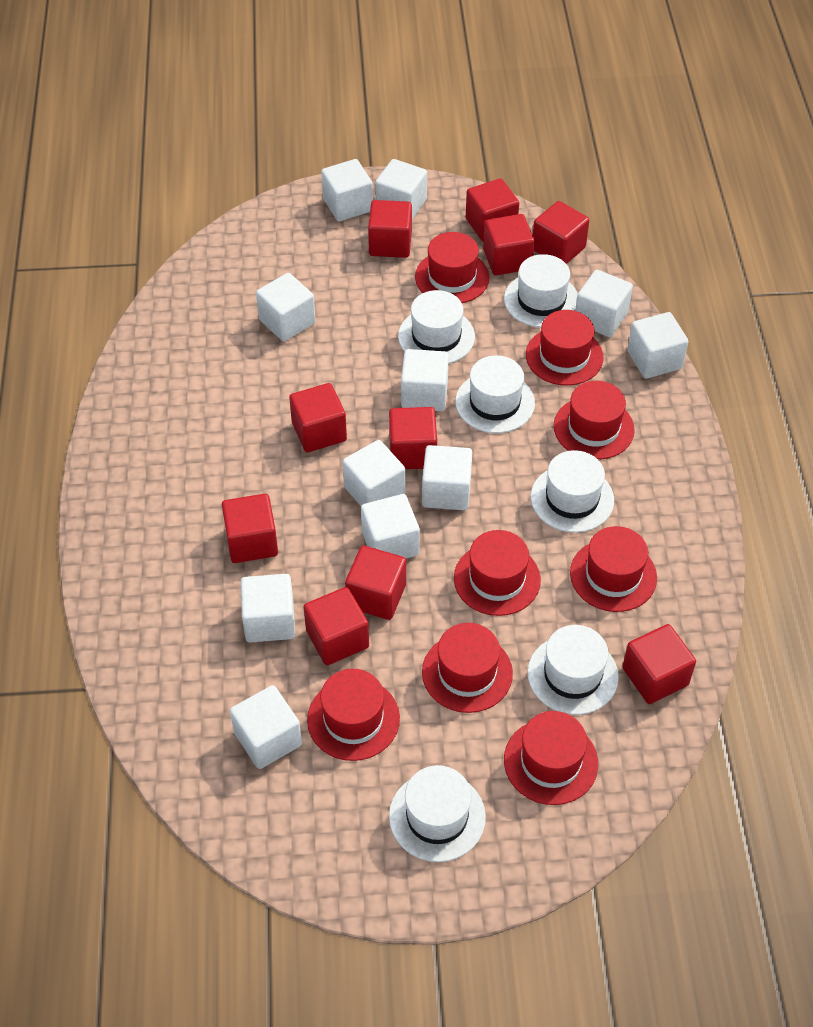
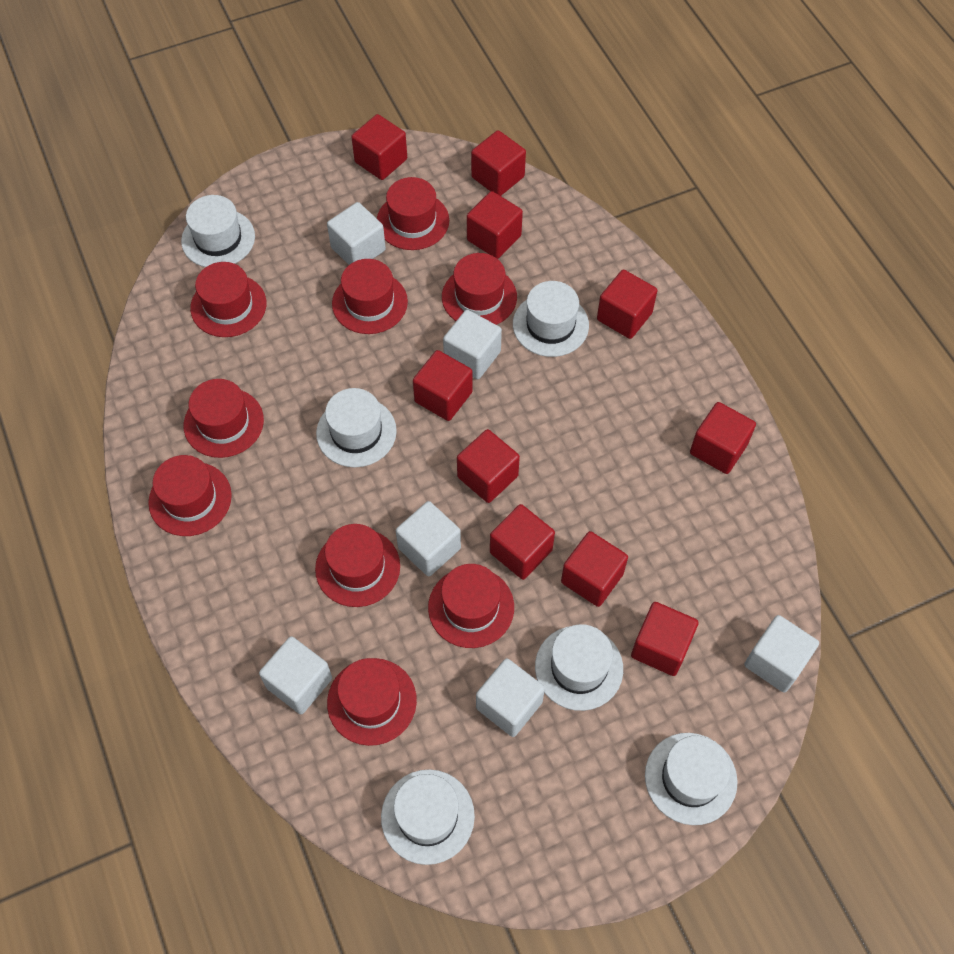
red hat: 8 -> 9
white cube: 11 -> 6

